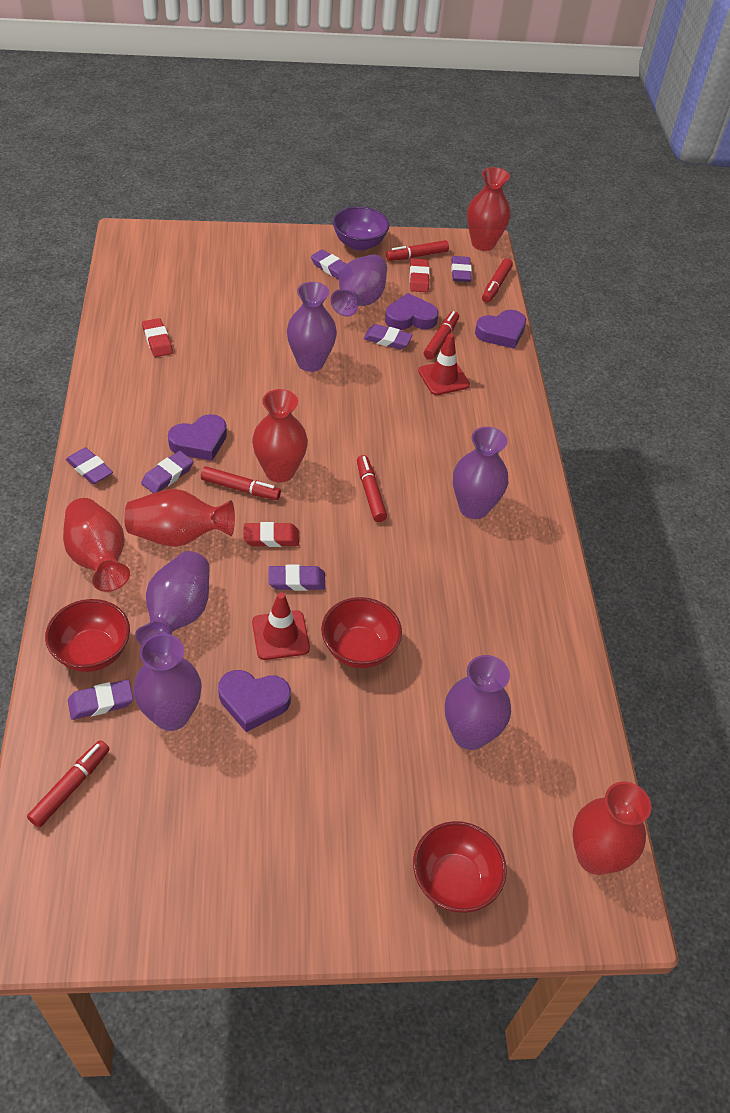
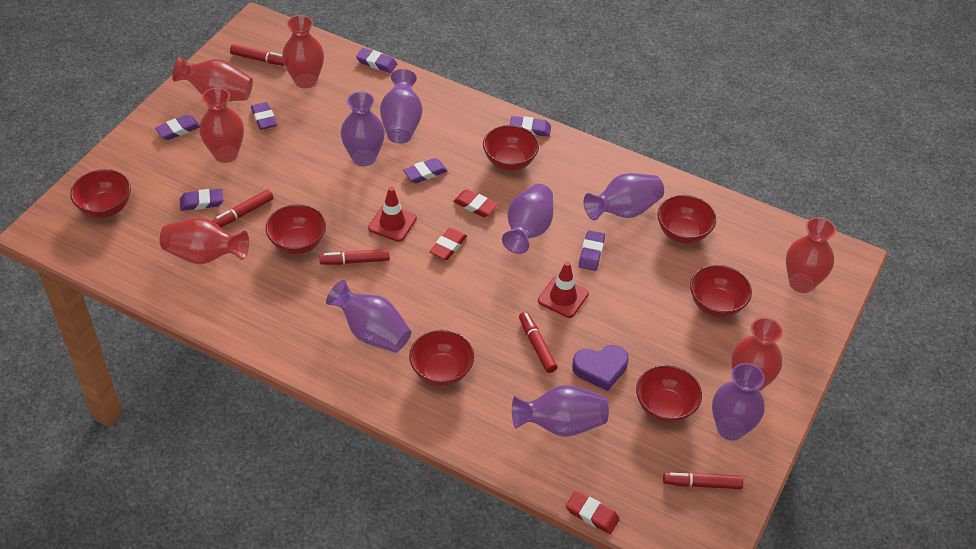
purple bowl: 1 -> 0
purple heart: 4 -> 1
purple vase: 6 -> 7
red bowl: 3 -> 7
red marker: 6 -> 5
red vase: 5 -> 6

